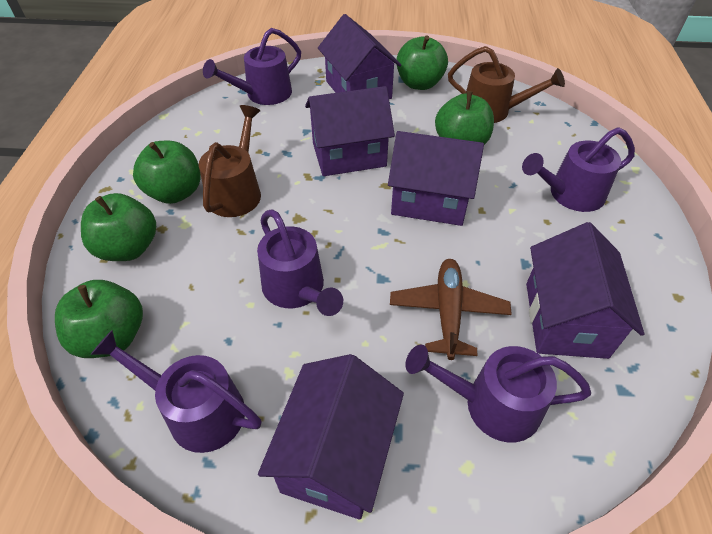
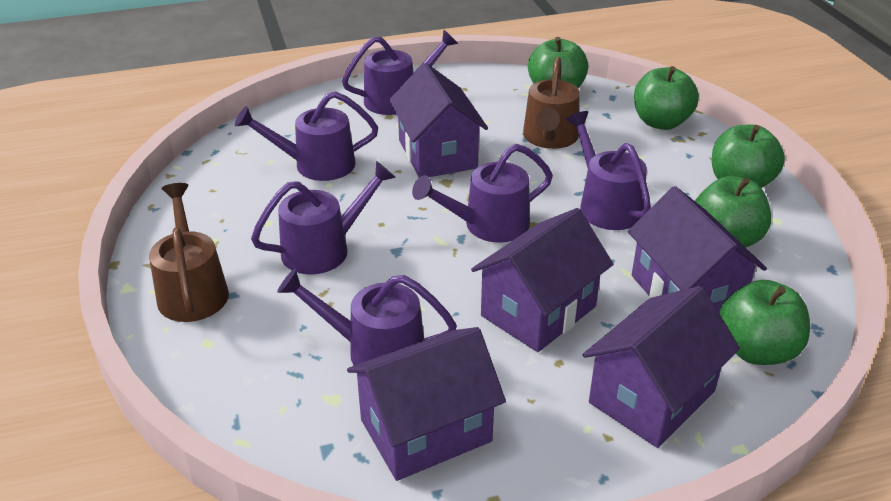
brown plane: 1 -> 0
purple watering can: 5 -> 6

